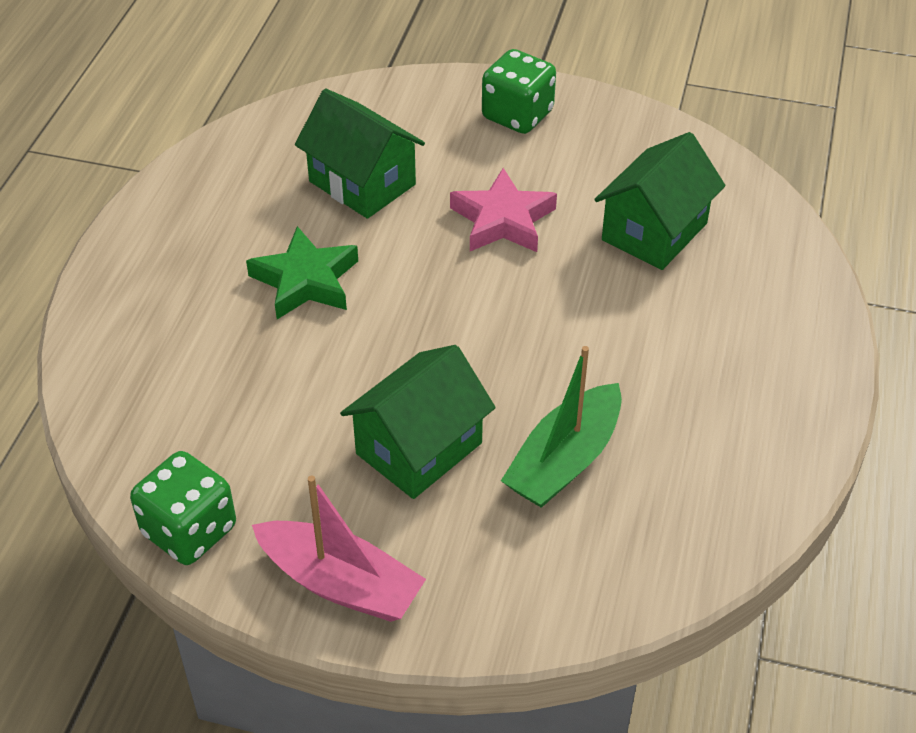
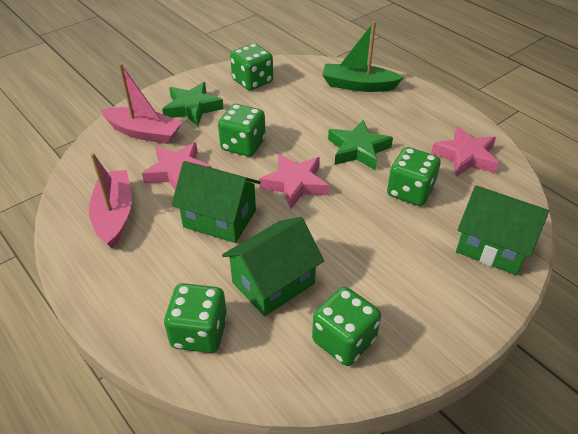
green dice: 2 -> 5
green star: 1 -> 2
pink boat: 1 -> 2
pink star: 1 -> 3

